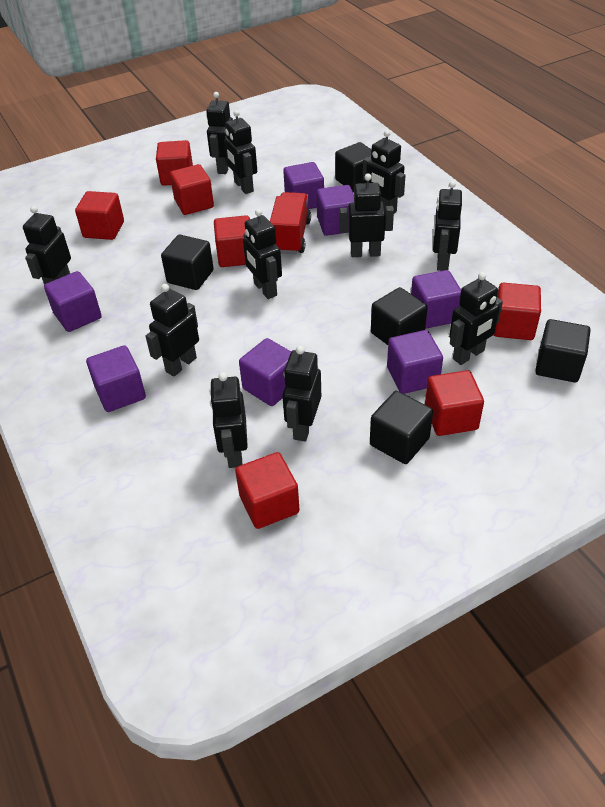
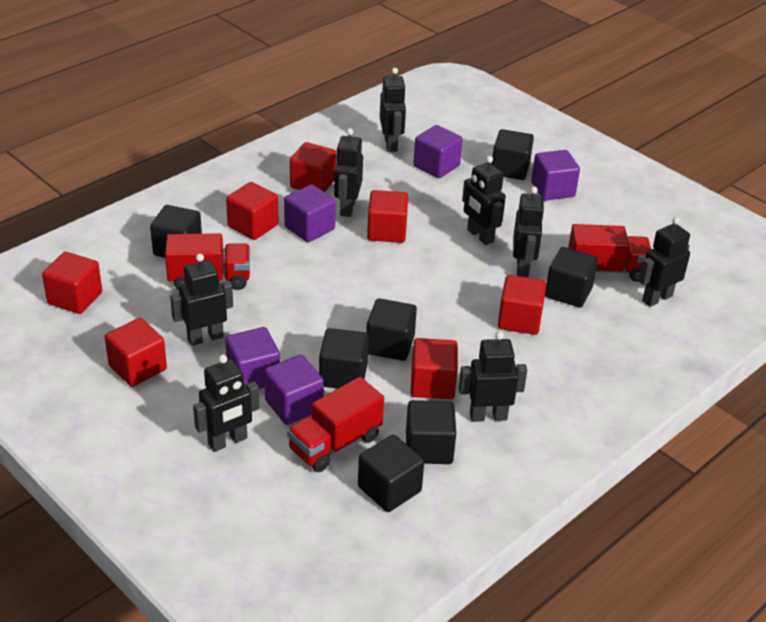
black cube: 5 -> 7
black robot: 11 -> 8
purple cube: 7 -> 5
red truck: 1 -> 3

